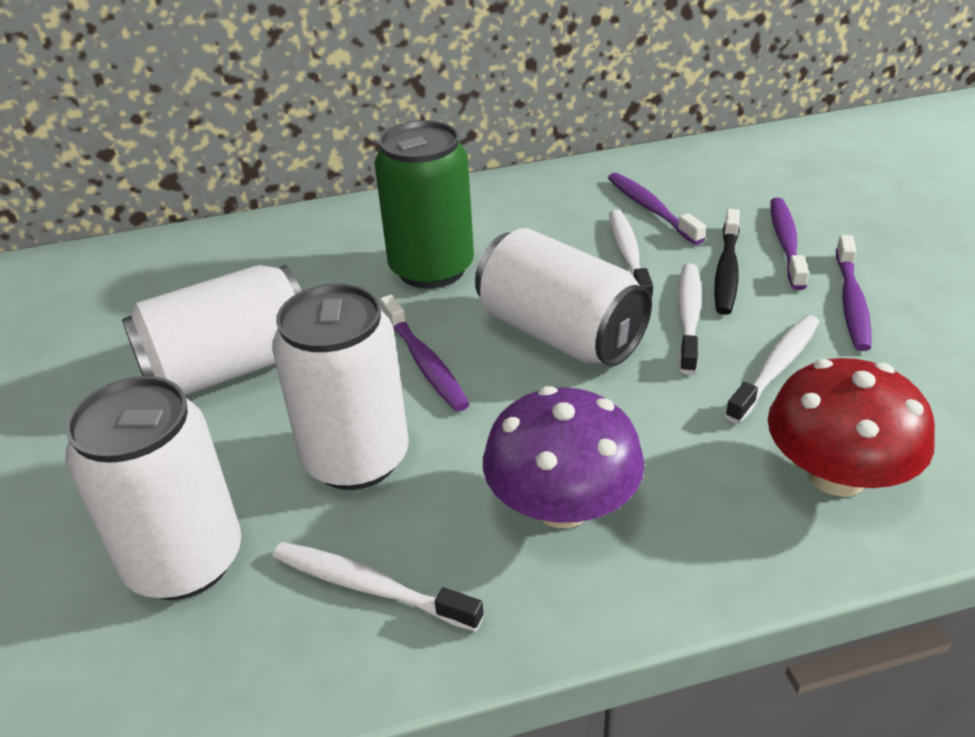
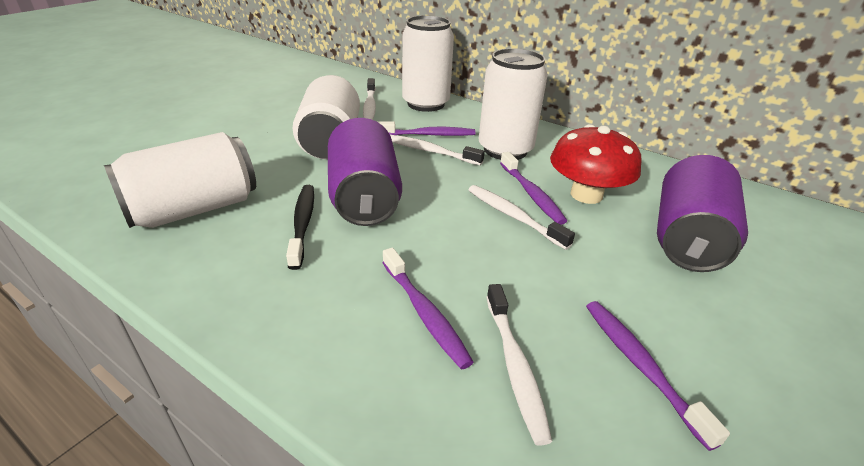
green can: 1 -> 0
purple can: 0 -> 2
purple mushroom: 1 -> 0

